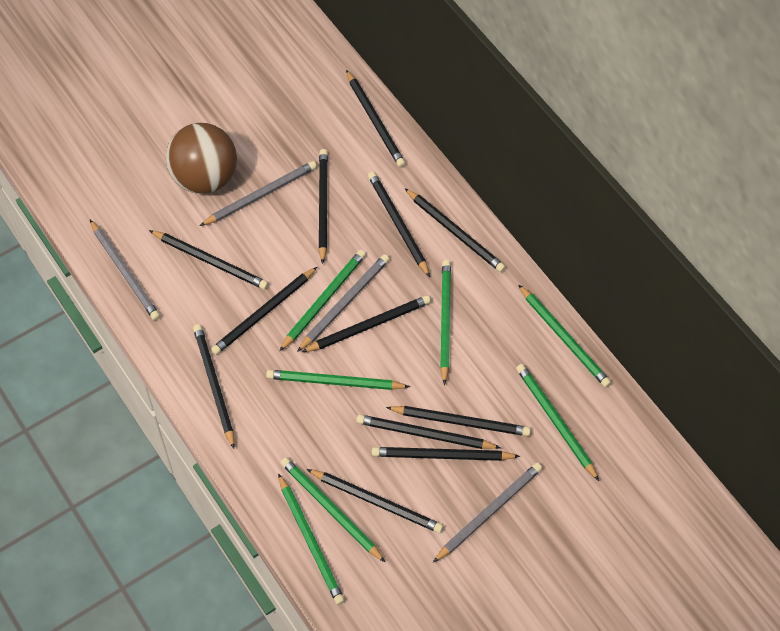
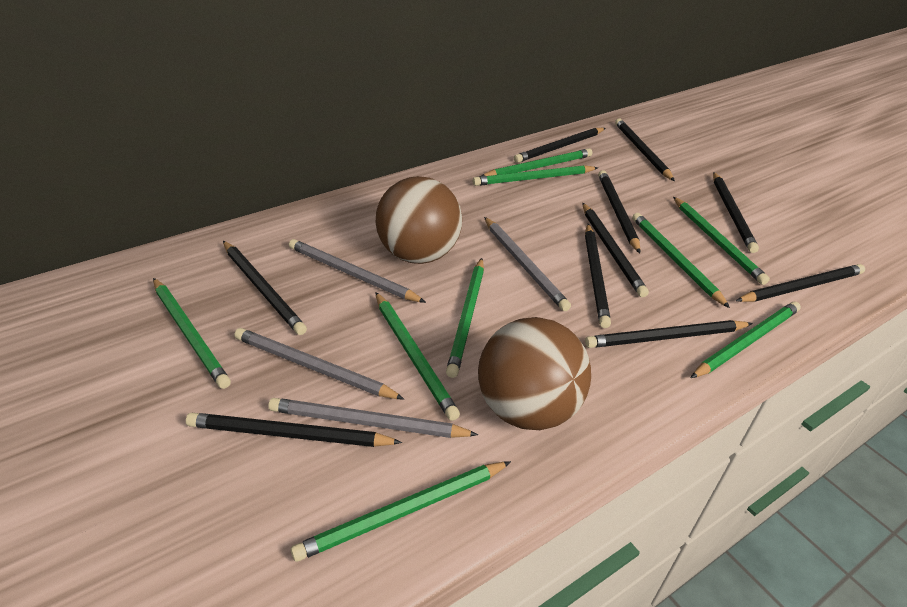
black pencil: 12 -> 10
brown ball: 1 -> 2
green pencil: 7 -> 9

